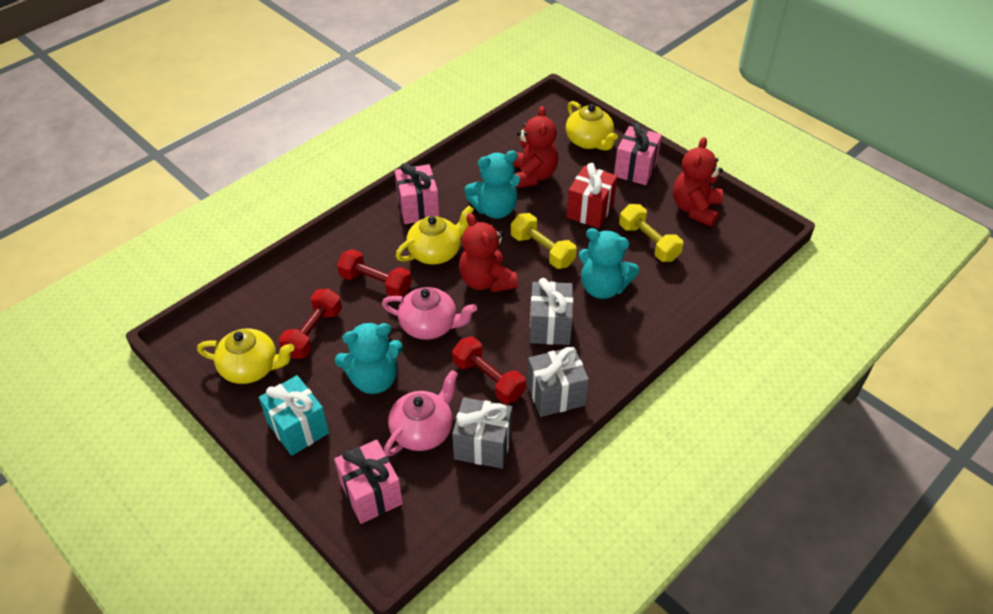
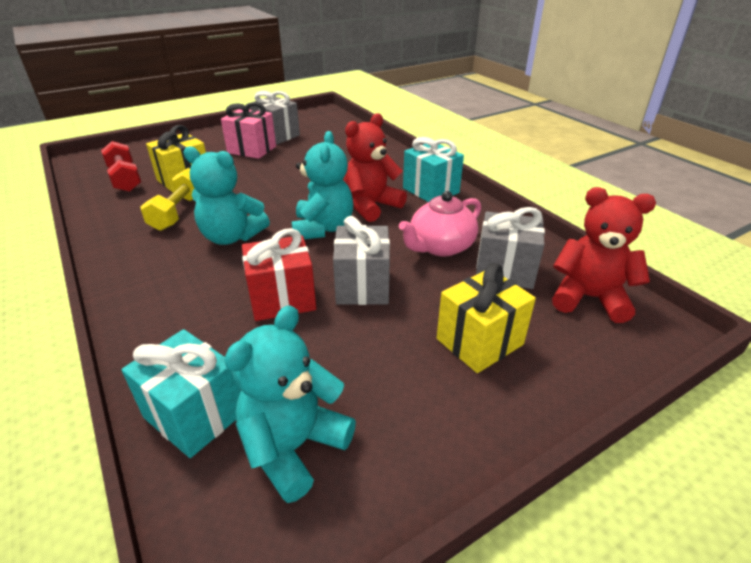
pink gift: 3 -> 1
pink teapot: 2 -> 1
red dumbbell: 3 -> 1
red teddy bear: 3 -> 2
turquoise gift: 1 -> 2
yellow dumbbell: 2 -> 1
yellow gift: 0 -> 2
yellow teapot: 3 -> 0

